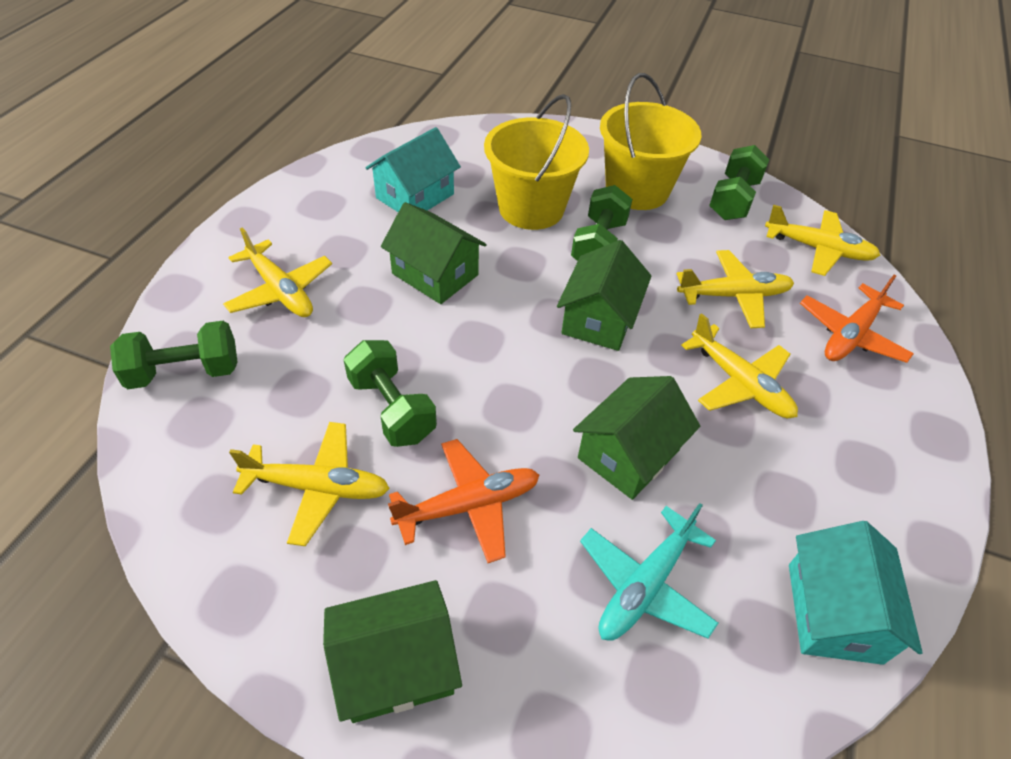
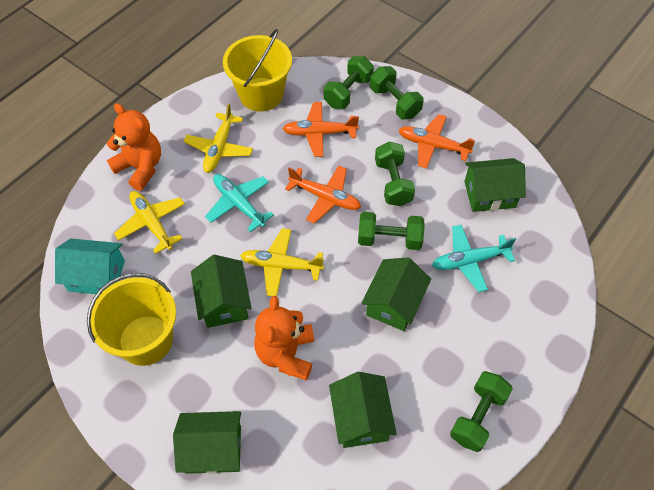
green dumbbell: 4 -> 5
green house: 4 -> 5
orange plane: 2 -> 3
orange teddy bear: 0 -> 2
turquoise house: 2 -> 1
turquoise plane: 1 -> 2
yellow plane: 5 -> 3

